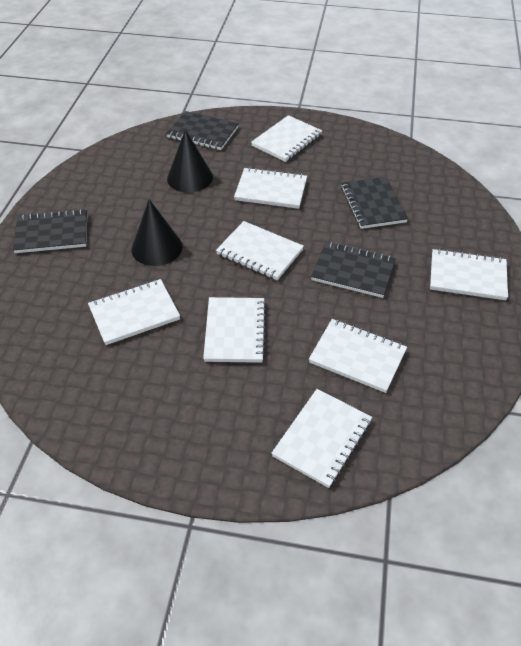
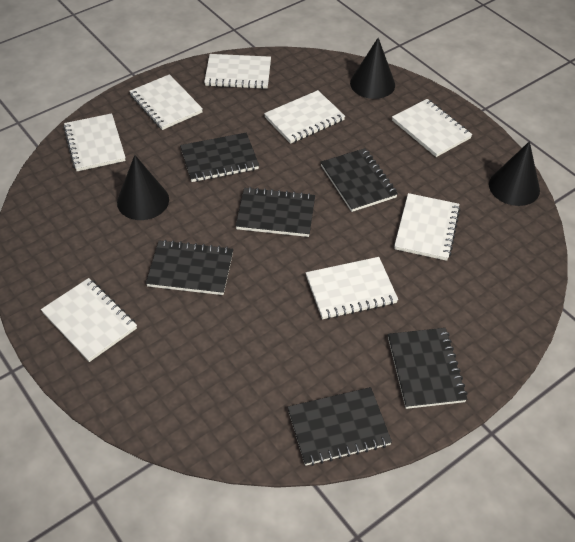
black cone: 2 -> 3
black notebook: 4 -> 6

